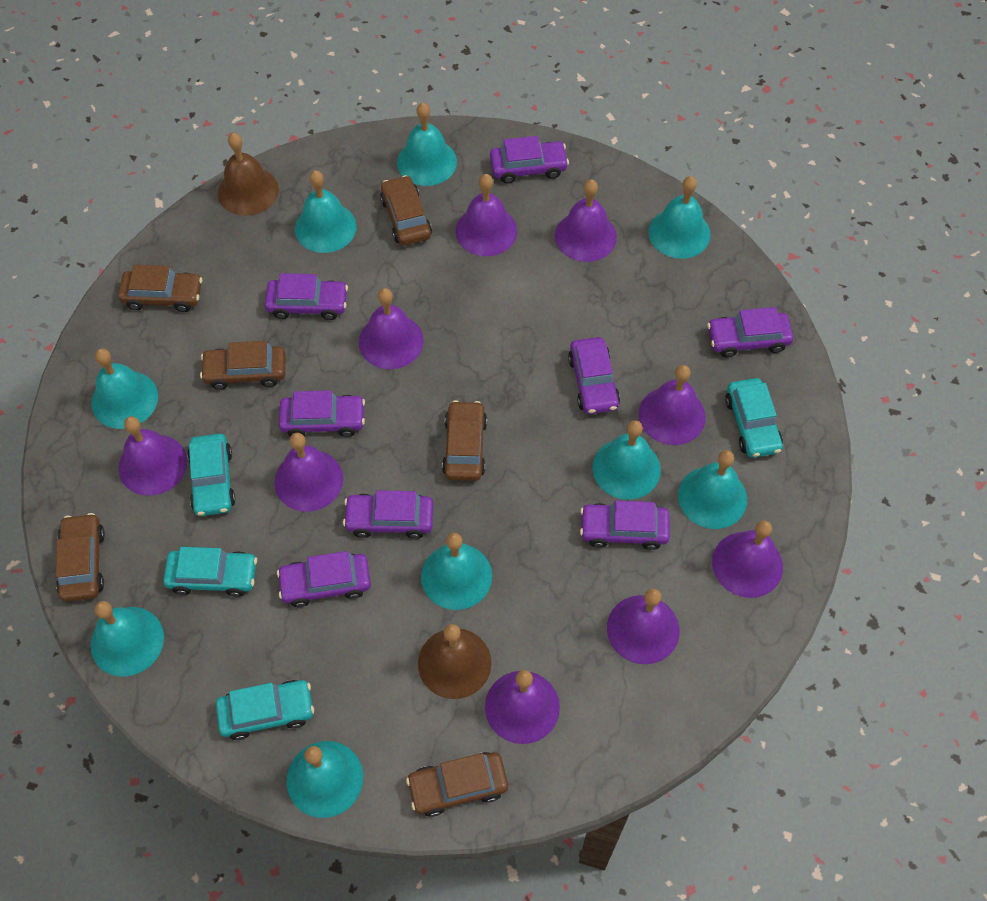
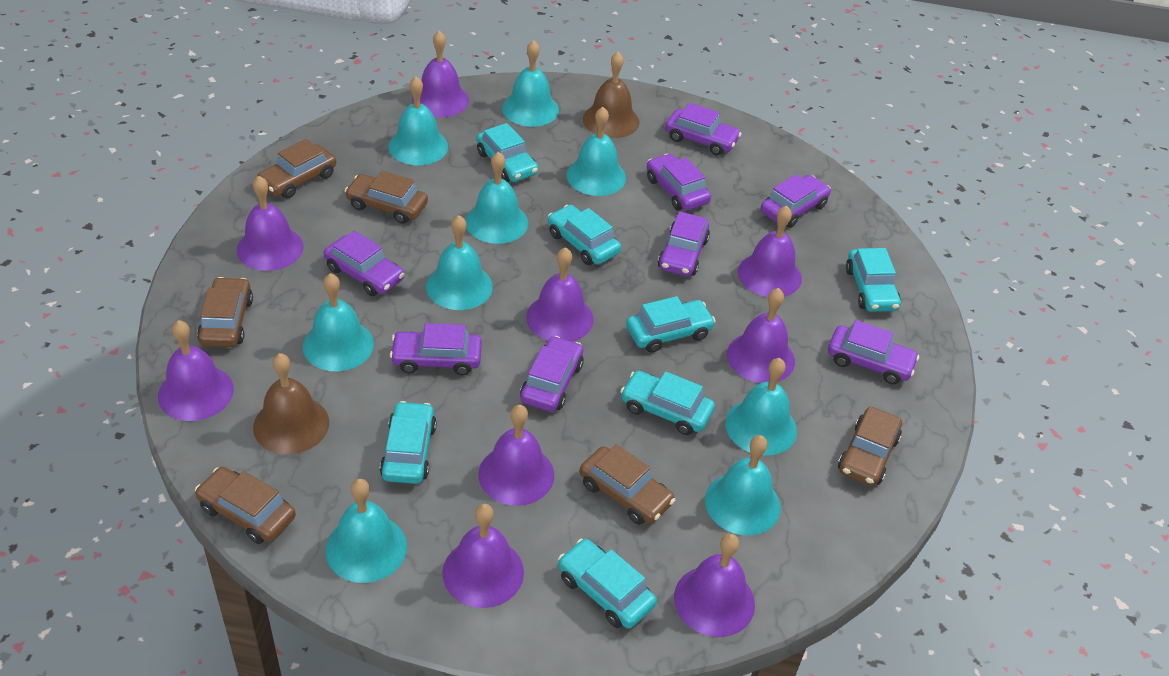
turquoise car: 4 -> 7

